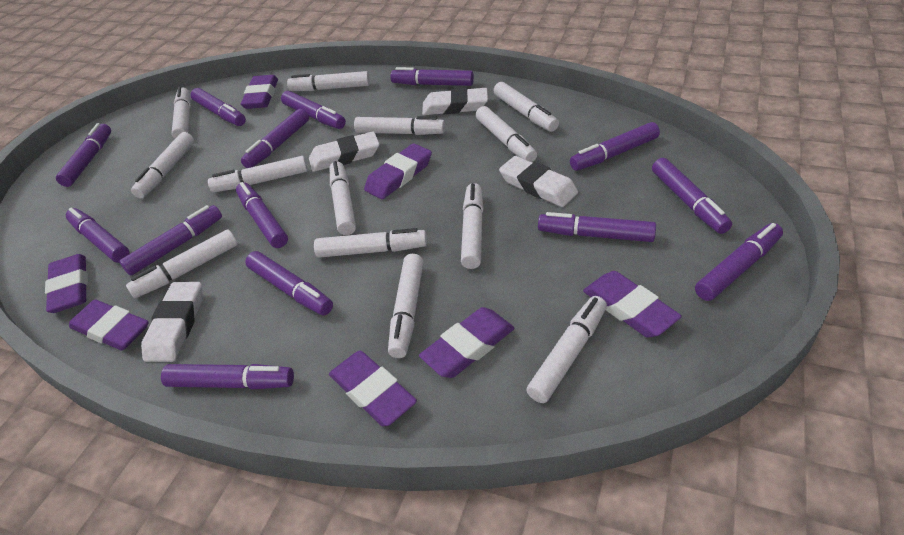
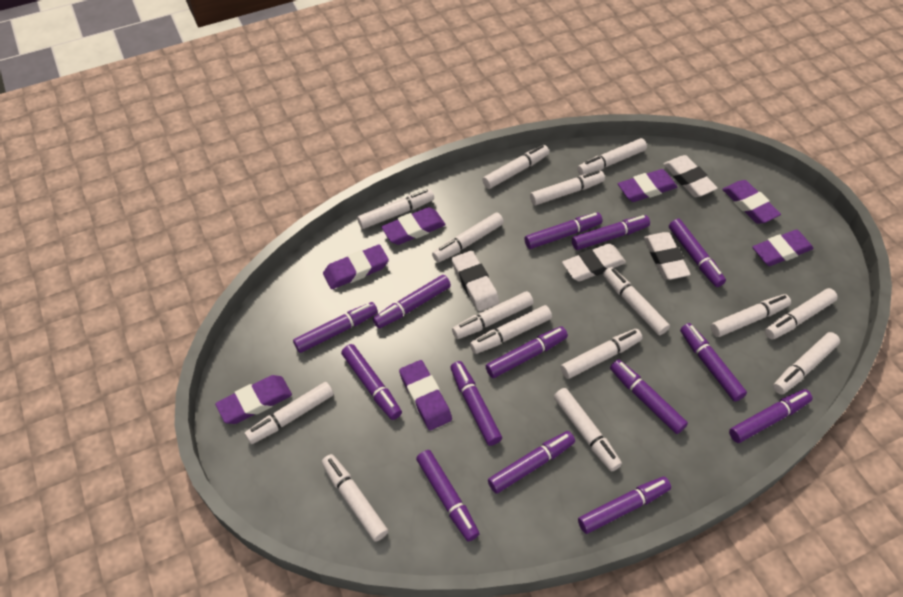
white marker: 13 -> 15

